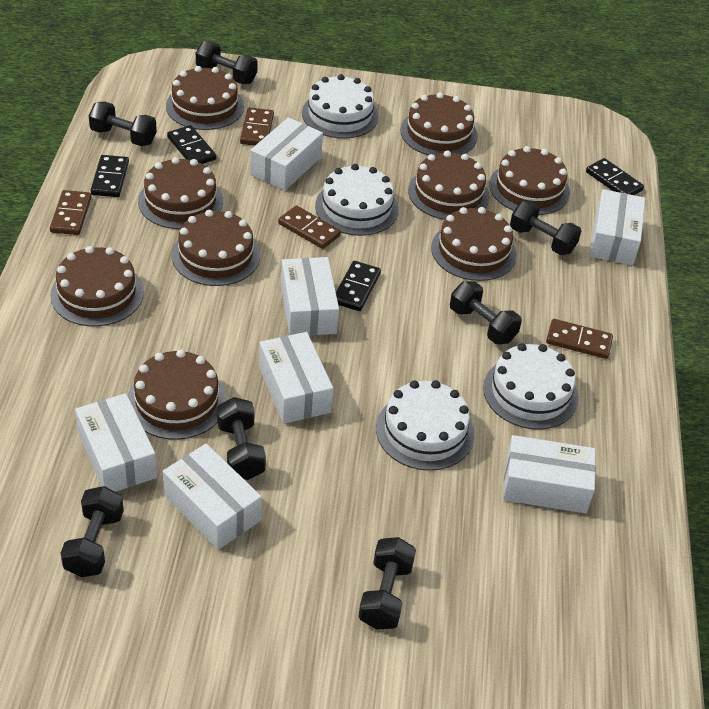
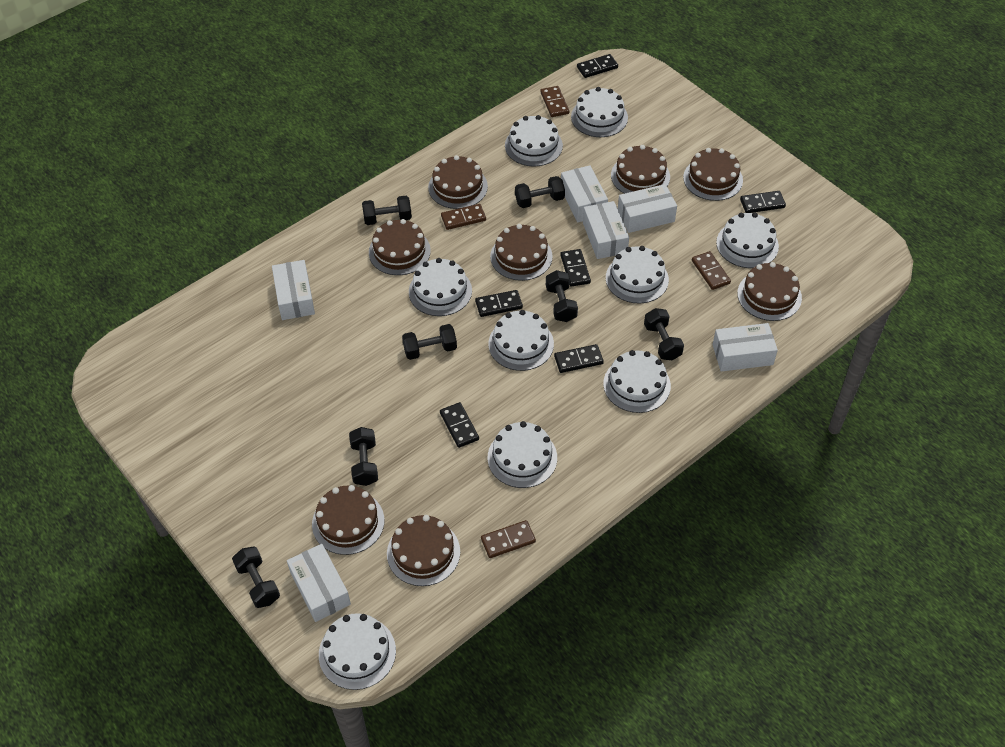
black domino: 4 -> 6
brown cake: 9 -> 8
white box: 7 -> 6
white cake: 4 -> 9

